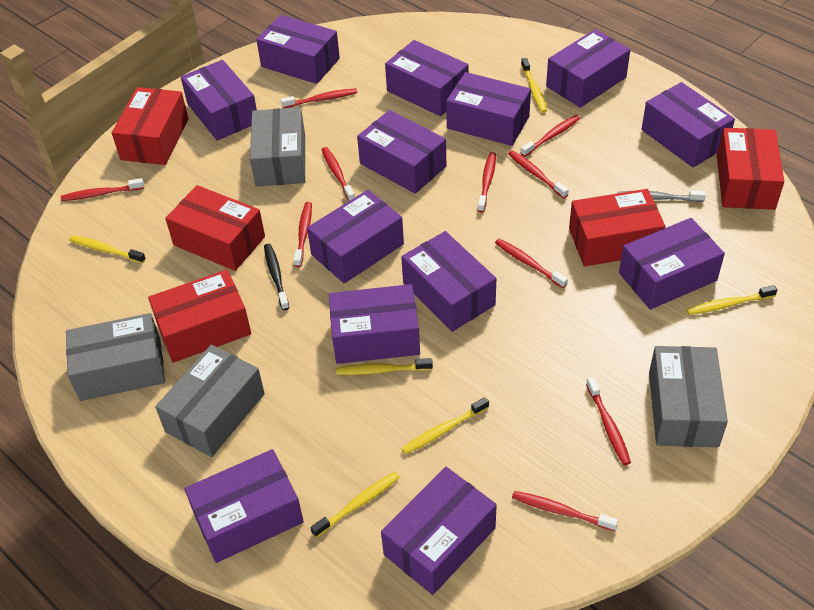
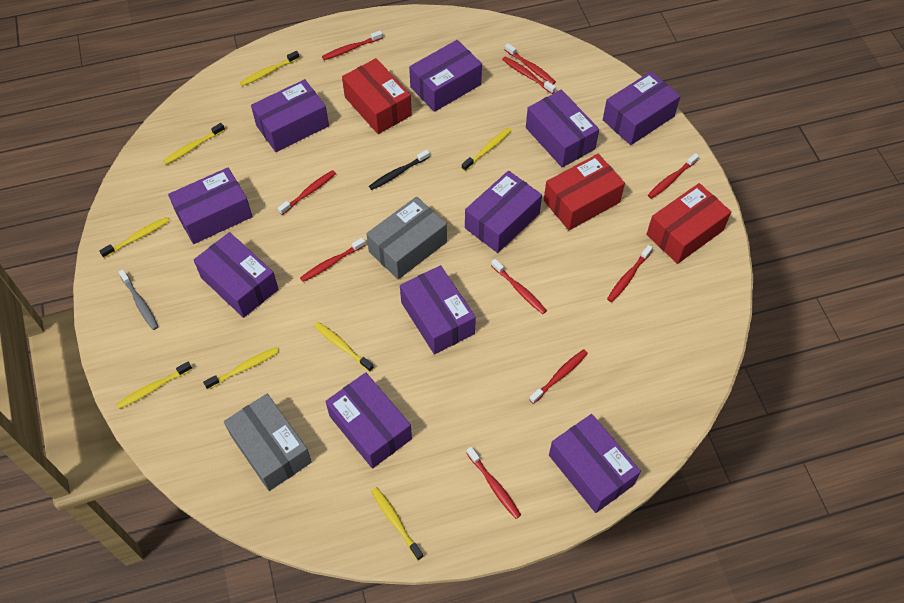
grey box: 4 -> 2
purple box: 13 -> 10
red box: 5 -> 3
yellow toothbrush: 6 -> 8

